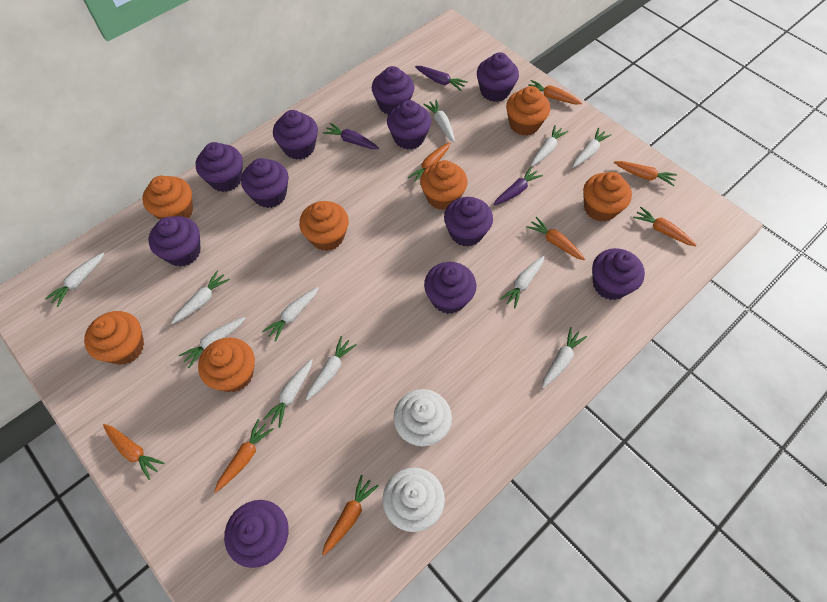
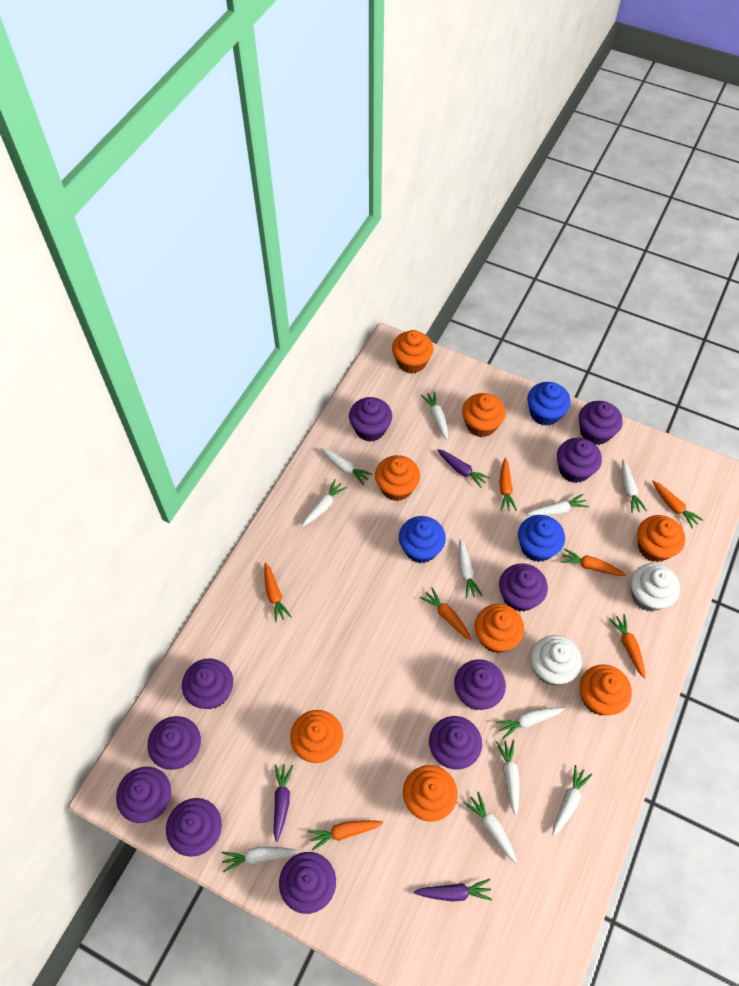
blue cupcake: 0 -> 3
orange carrot: 8 -> 7
orange cupcake: 7 -> 8

